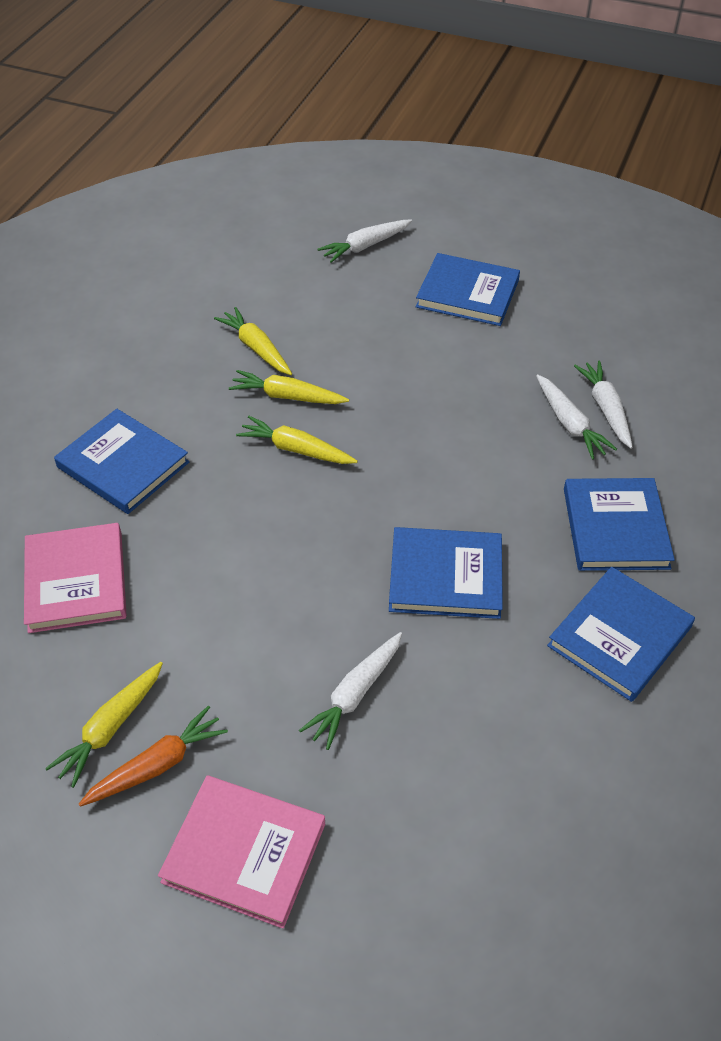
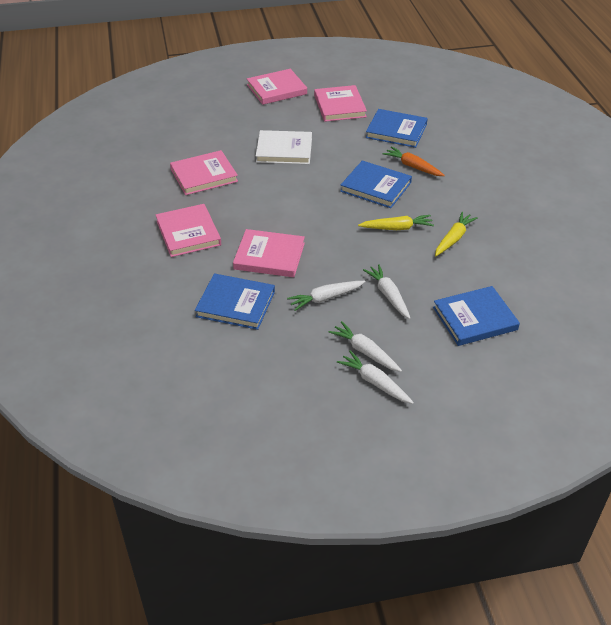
blue book: 5 -> 4
pink book: 2 -> 5
white book: 0 -> 1
yellow carrot: 4 -> 2

